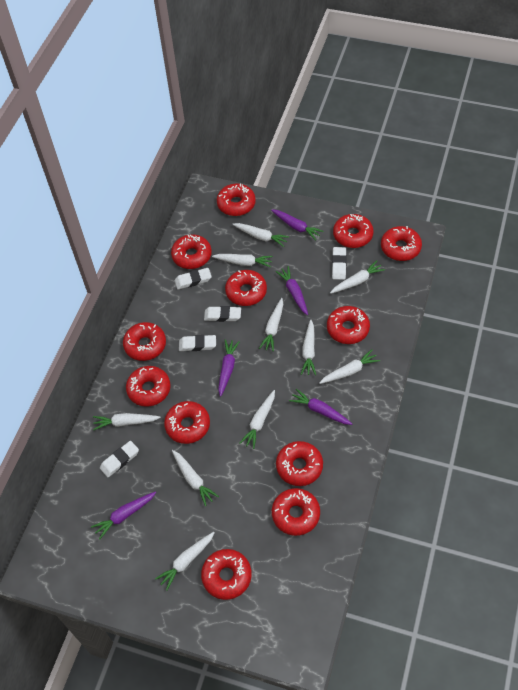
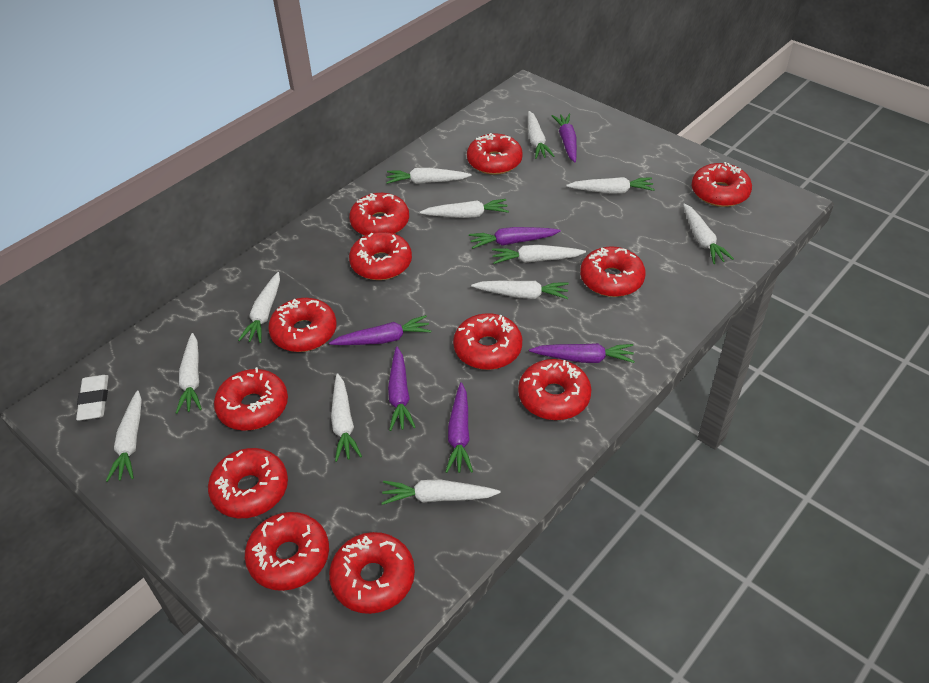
purple carrot: 5 -> 6
white carrot: 10 -> 12
white eraser: 5 -> 1

